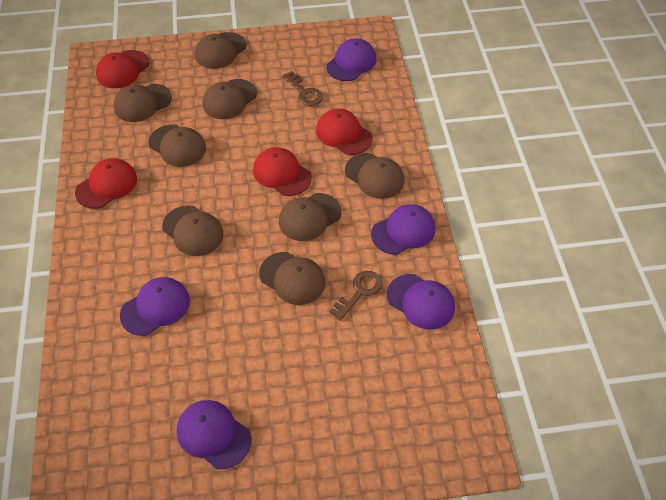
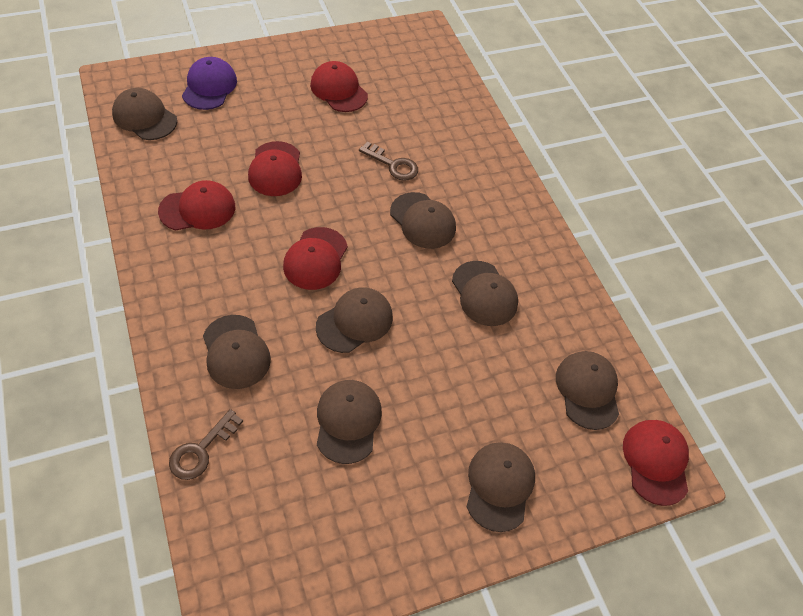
purple cap: 5 -> 1
red cap: 4 -> 5

